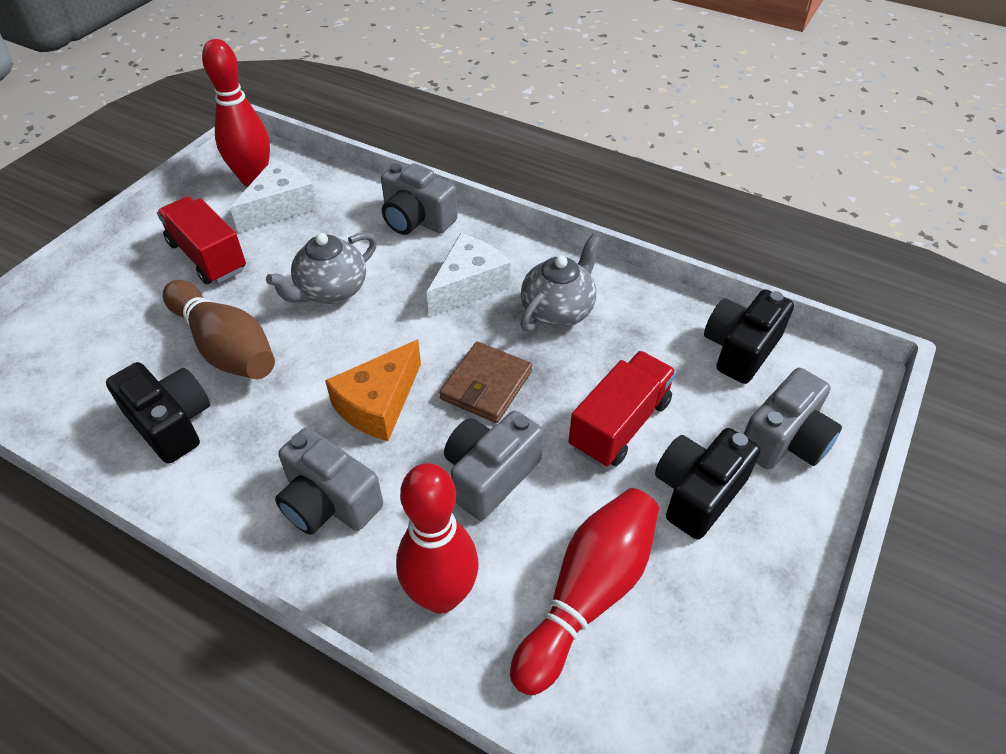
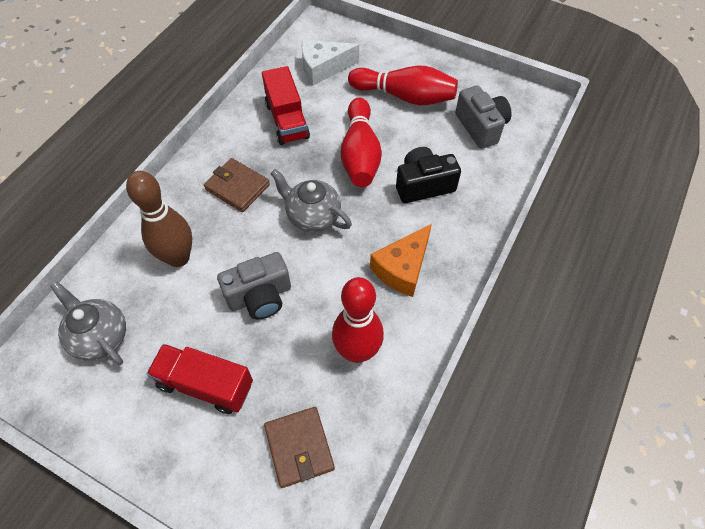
black camera: 3 -> 1
brown wallet: 1 -> 2
grey camera: 4 -> 2
white cheese: 2 -> 1

